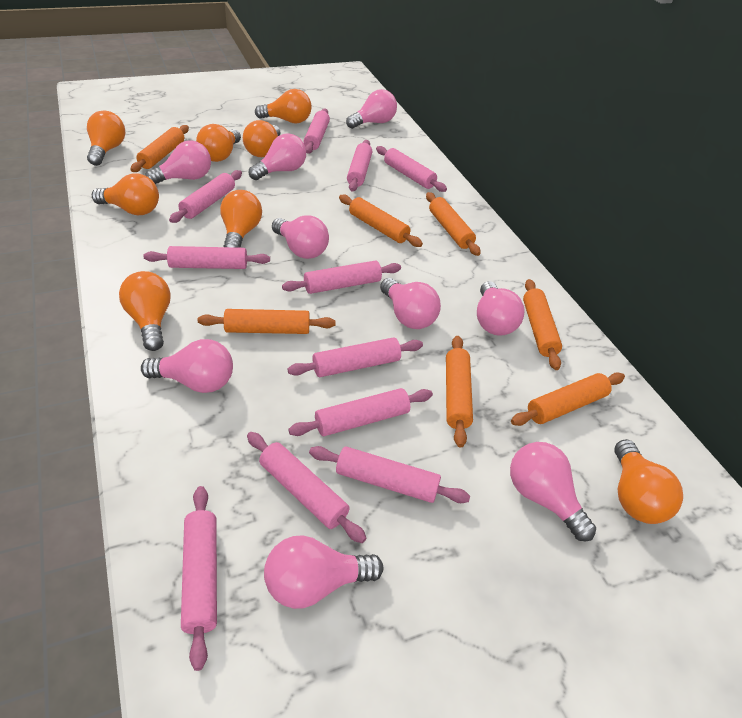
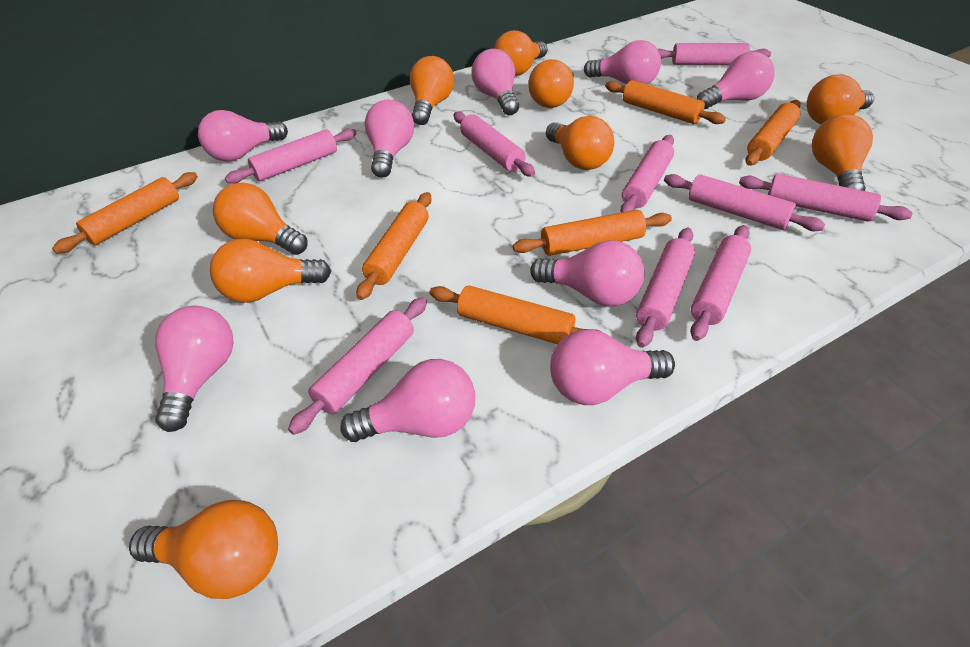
orange light bulb: 8 -> 9
orange rolling pin: 7 -> 6
pink rolling pin: 11 -> 9

